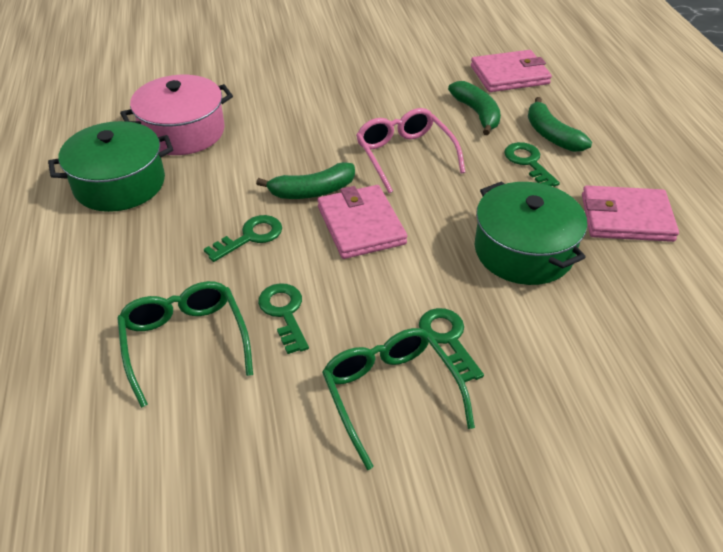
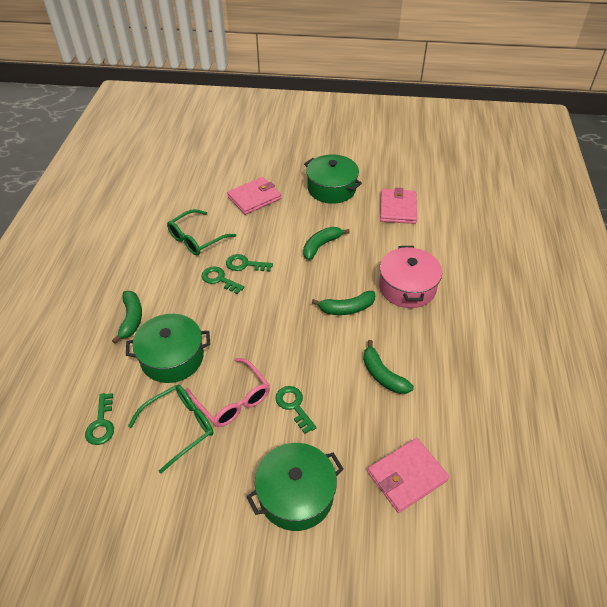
green banana: 3 -> 4
green pot: 2 -> 3

